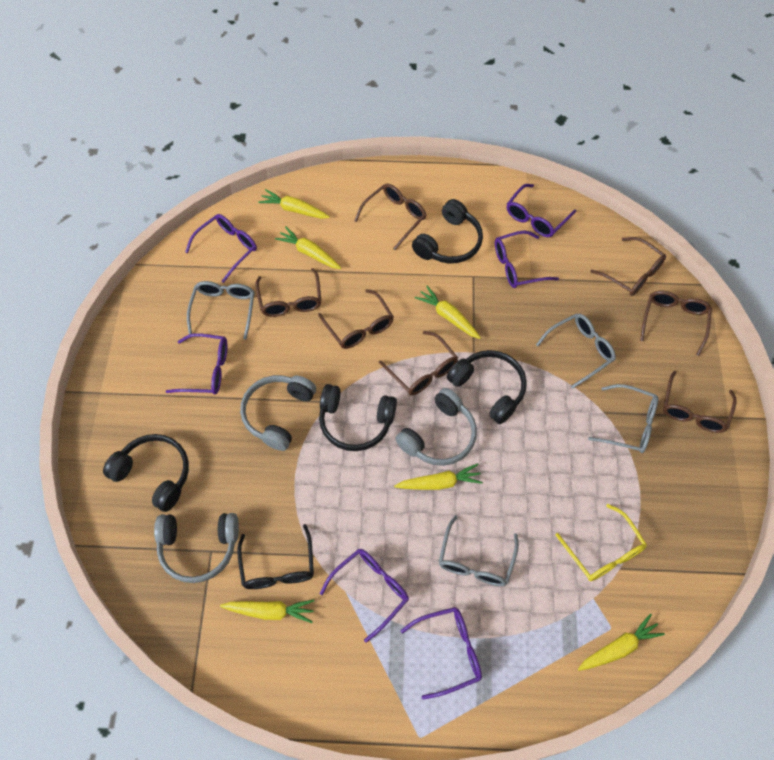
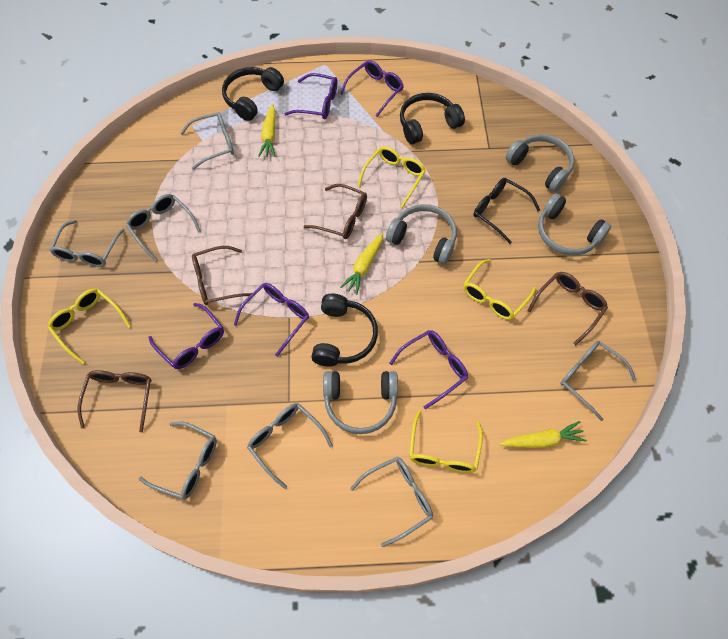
black headphones: 4 -> 3
brown glasses: 7 -> 4
grey glasses: 4 -> 7
grey headphones: 3 -> 4
purple glasses: 6 -> 5
yellow carrot: 6 -> 3
yellow glasses: 1 -> 4

